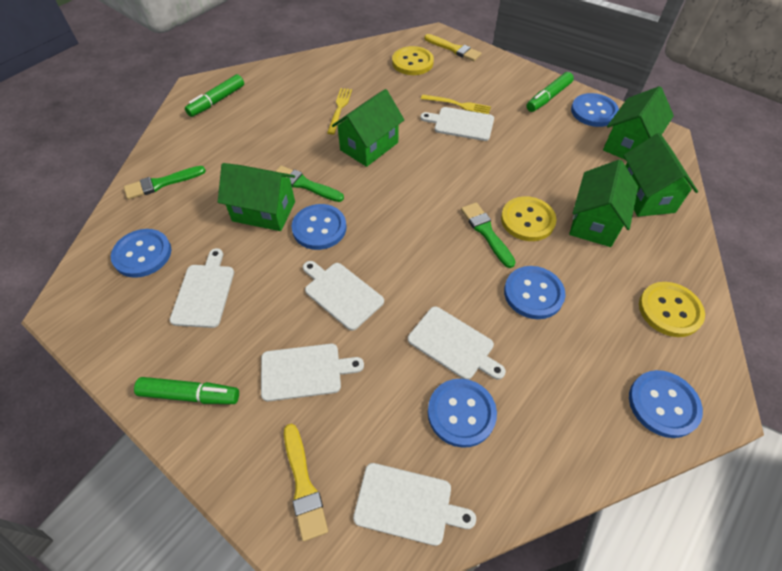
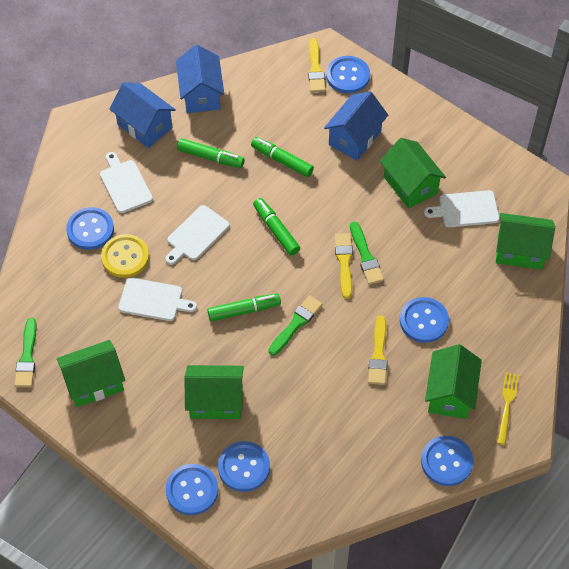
blue house: 0 -> 3
green marker: 3 -> 4
white cutting board: 6 -> 4
yellow brush: 2 -> 3
yellow button: 3 -> 1
yellow fork: 2 -> 1

